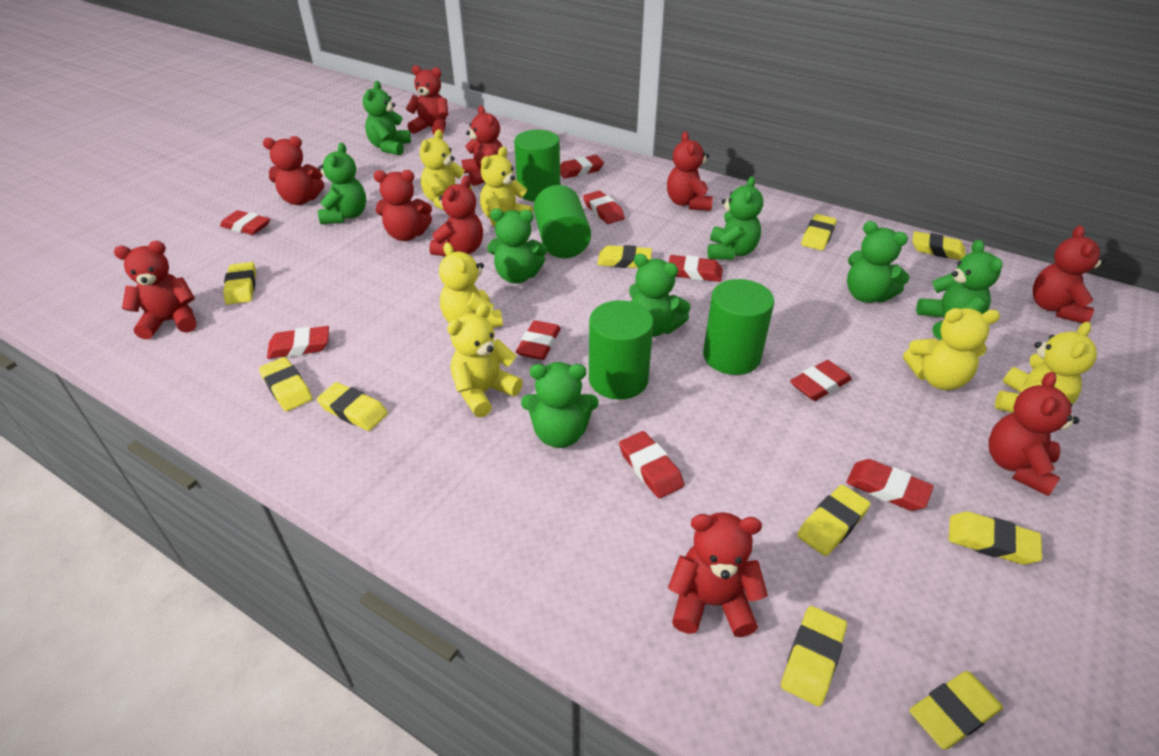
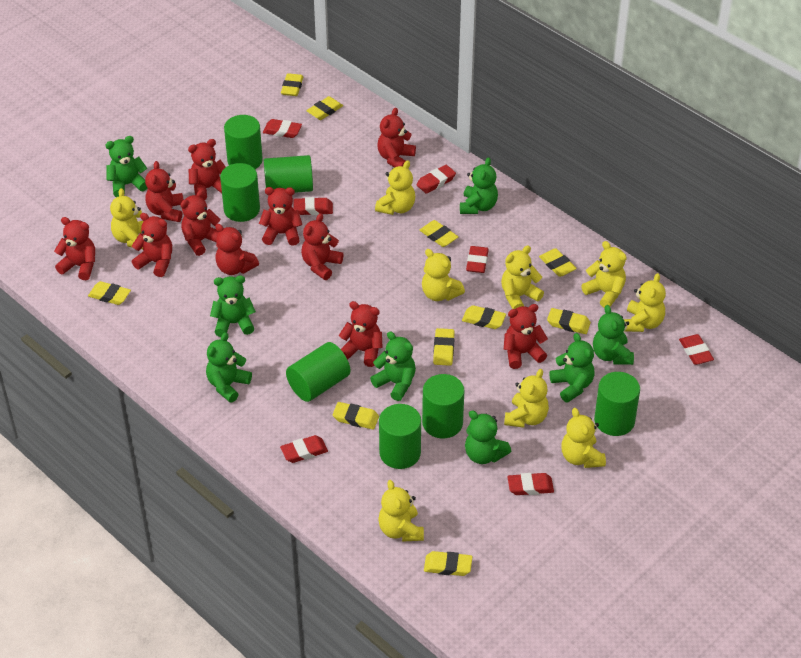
green cylinder: 4 -> 7
red eraser: 9 -> 7
red teddy bear: 10 -> 11
yellow teddy bear: 6 -> 9

